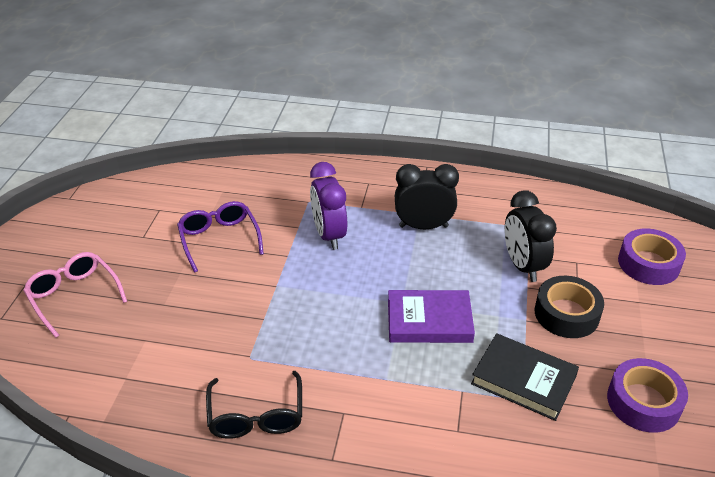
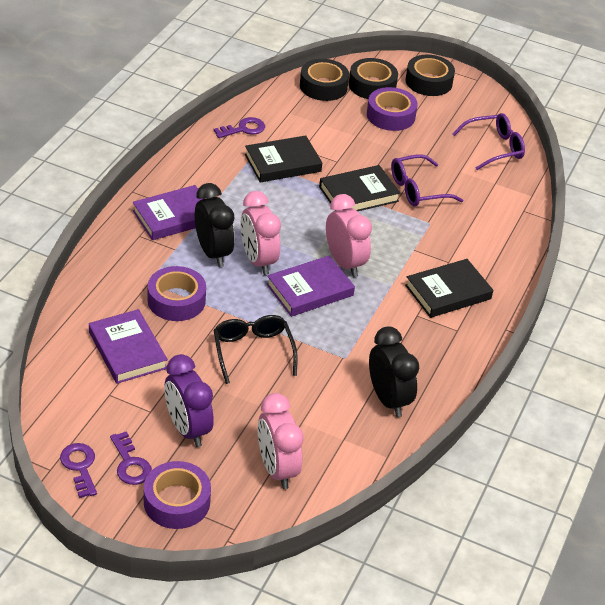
black book: 1 -> 3
black tape: 1 -> 3
pink clock: 0 -> 3
pink glasses: 1 -> 0
purple book: 1 -> 3
purple glasses: 1 -> 2
purple key: 0 -> 3
purple tape: 2 -> 3

